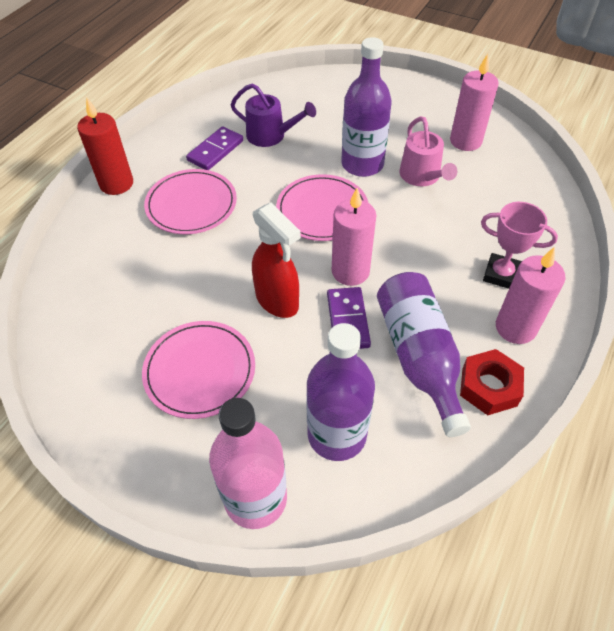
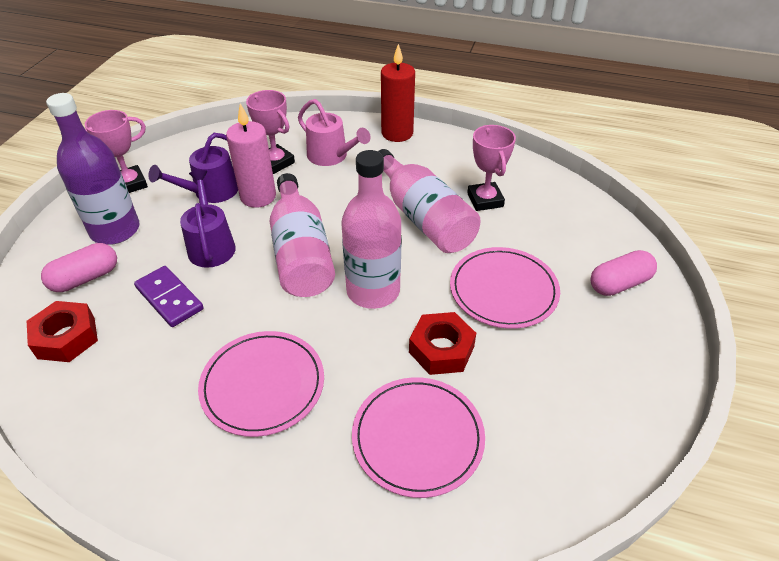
pink bottle: 1 -> 3
pink candle: 3 -> 1
pink capsule: 0 -> 2
pink trophy: 1 -> 3
purple bottle: 3 -> 1
purple domino: 2 -> 1
purple watering can: 1 -> 2
red nut: 1 -> 2
red spray bottle: 1 -> 0

